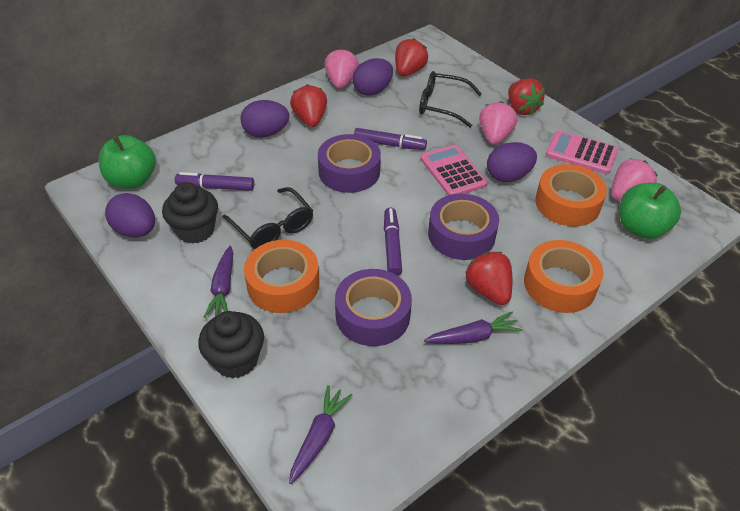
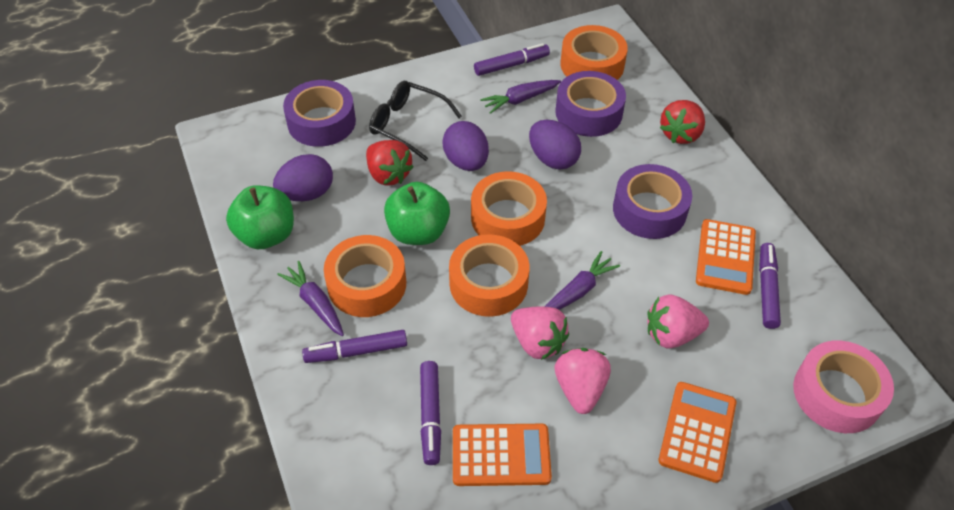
black cupcake: 2 -> 0
black glasses: 2 -> 1
orange calculator: 0 -> 3
orange tape: 3 -> 4
pink calculator: 2 -> 0
pink tape: 0 -> 1
purple egg: 4 -> 3
purple marker: 3 -> 4
red strawberry: 4 -> 2

